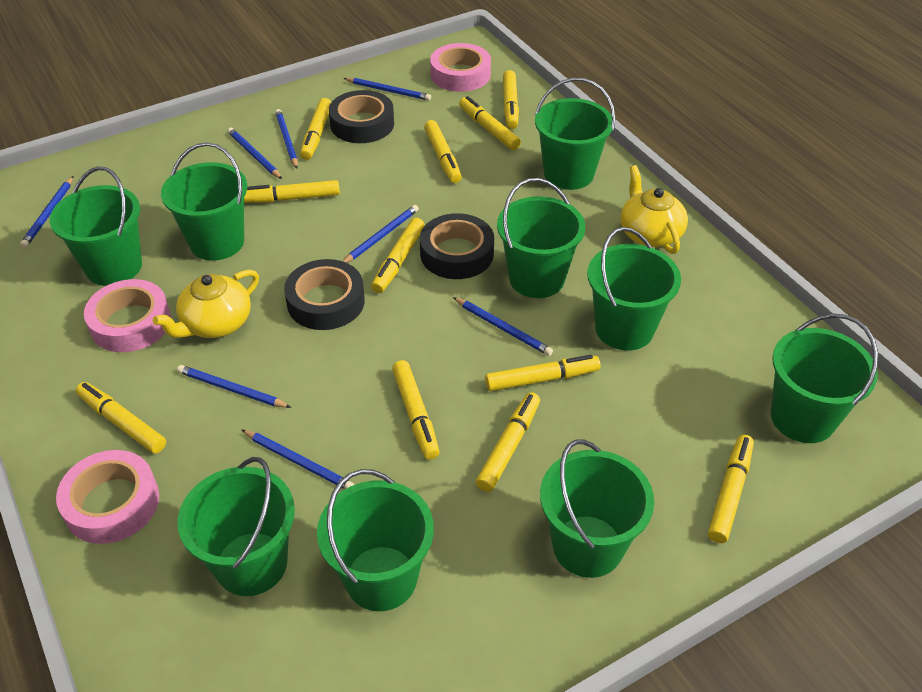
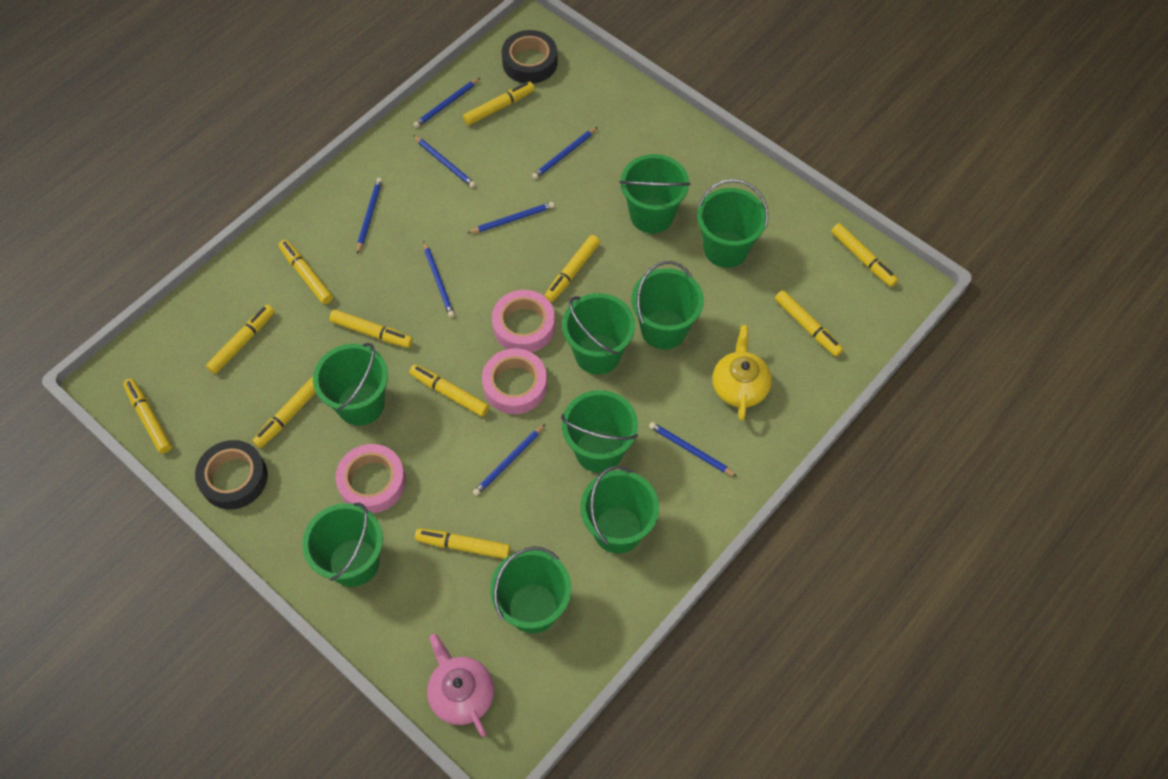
black tape: 3 -> 2
pink teapot: 0 -> 1
yellow teapot: 2 -> 1

